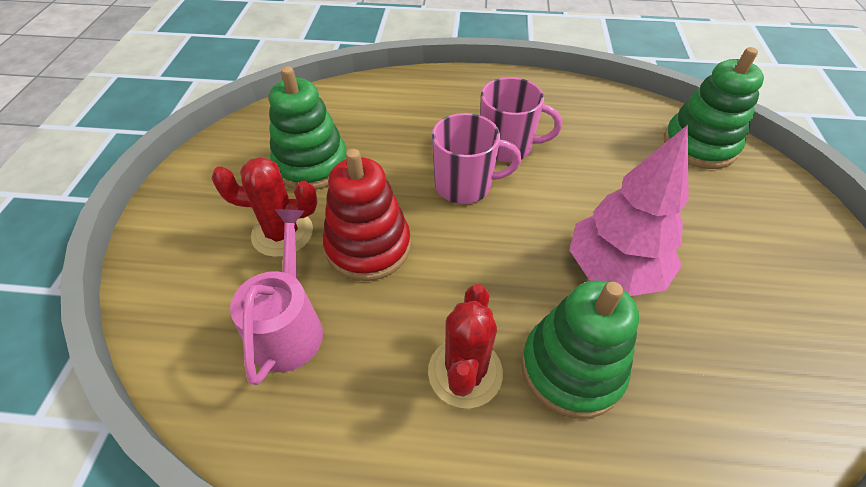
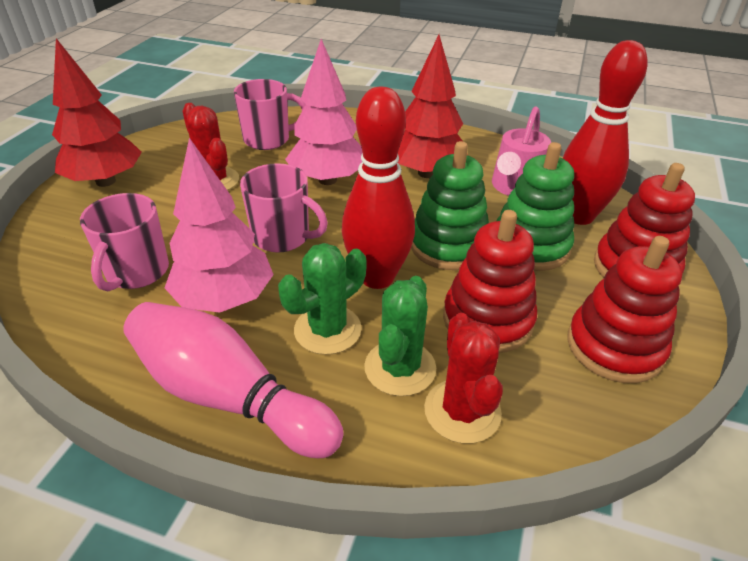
green cactus: 0 -> 2
green stacking toy: 3 -> 2
pink bowling pin: 0 -> 1
pink mug: 2 -> 3
pink tree: 1 -> 2
red bowling pin: 0 -> 2
red stacking toy: 1 -> 3
red tree: 0 -> 2

